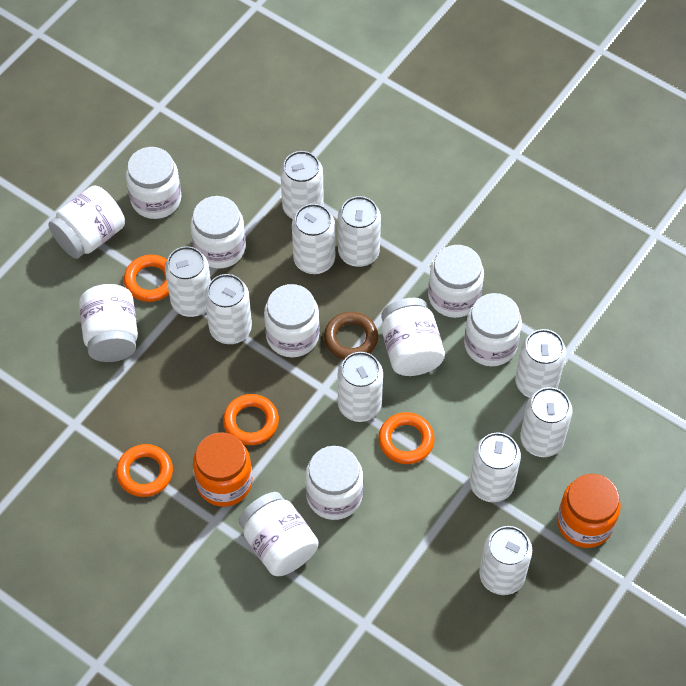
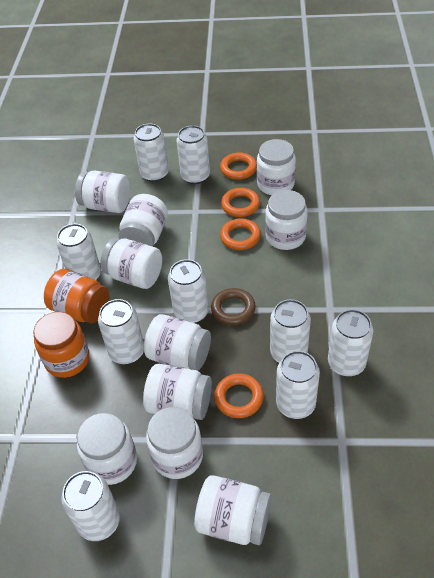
white can: 10 -> 9

